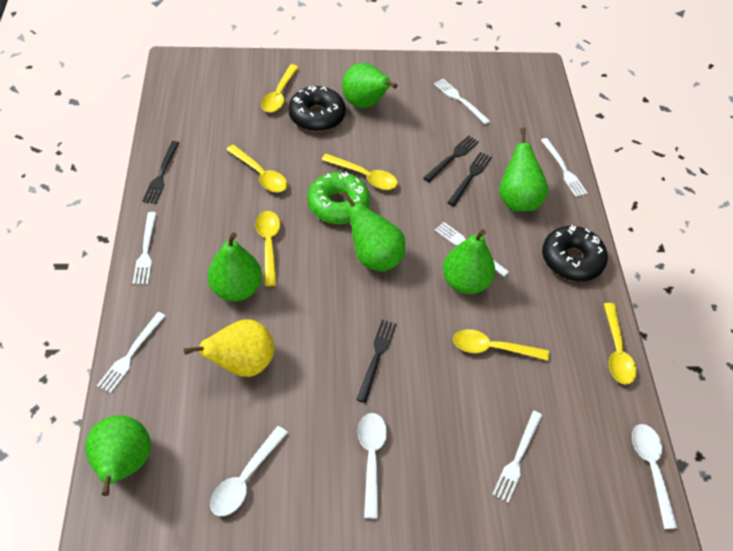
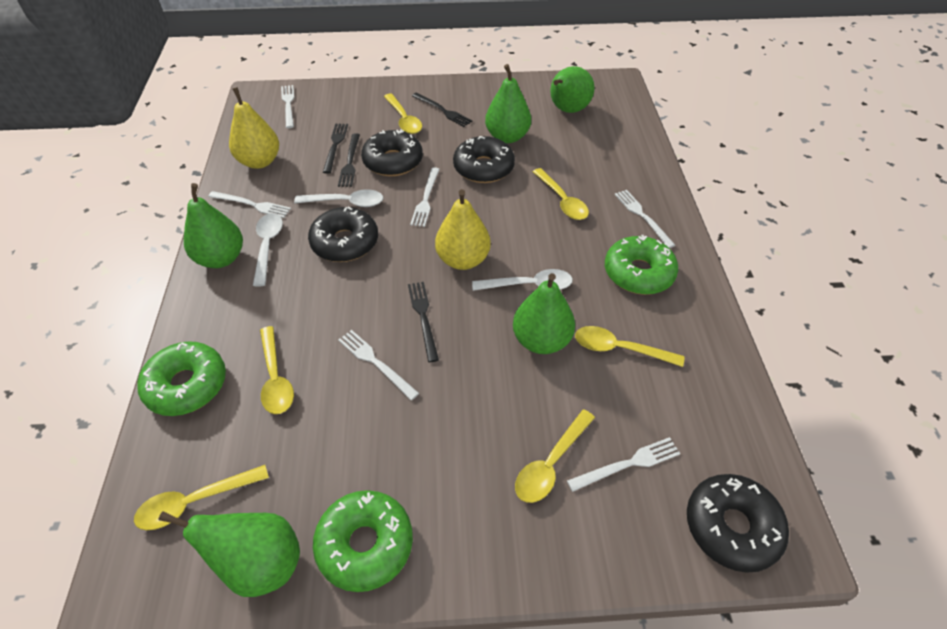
black donut: 2 -> 4
green donut: 1 -> 3
green pear: 6 -> 5
yellow pear: 1 -> 2

